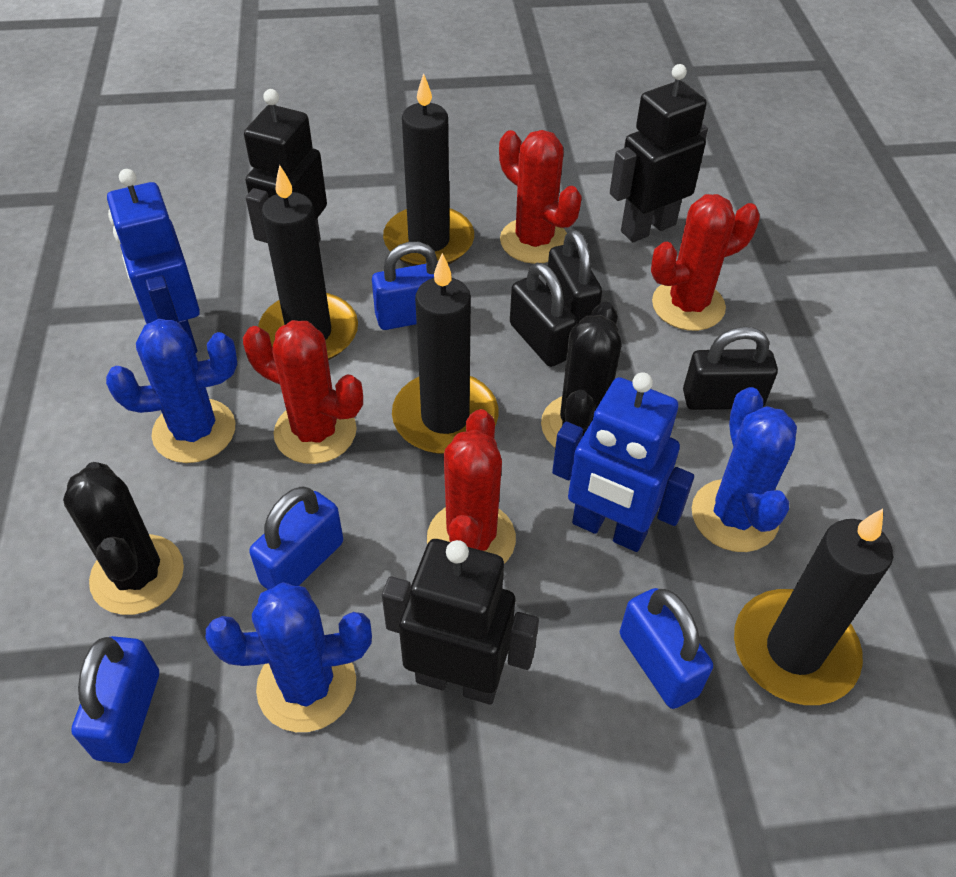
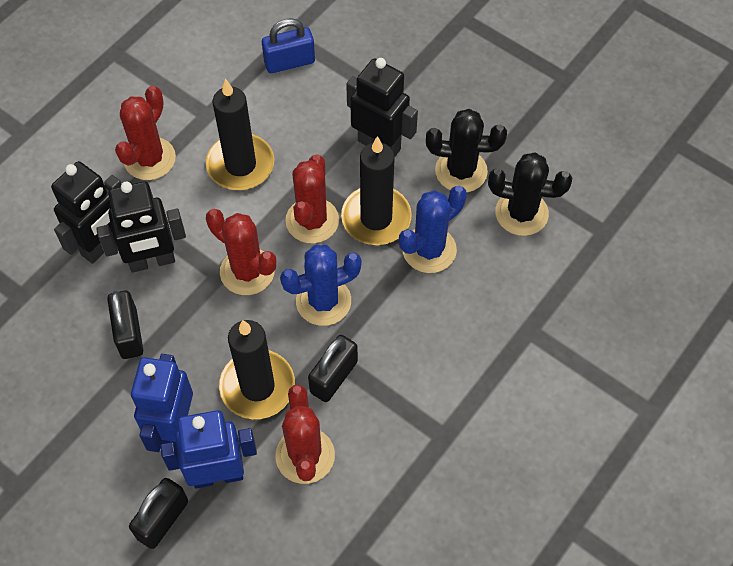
black candle: 4 -> 3
blue cactus: 3 -> 2
blue padlock: 4 -> 1

